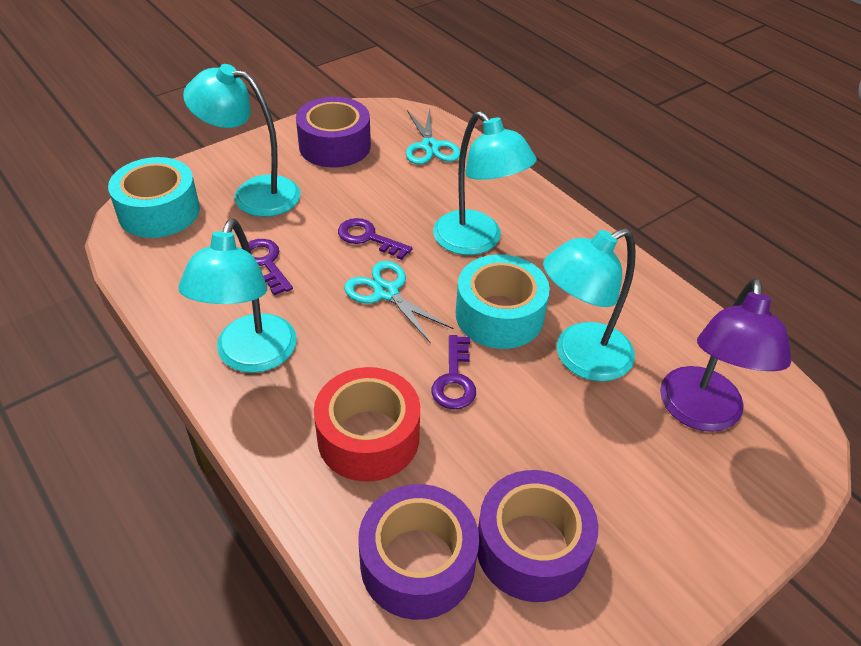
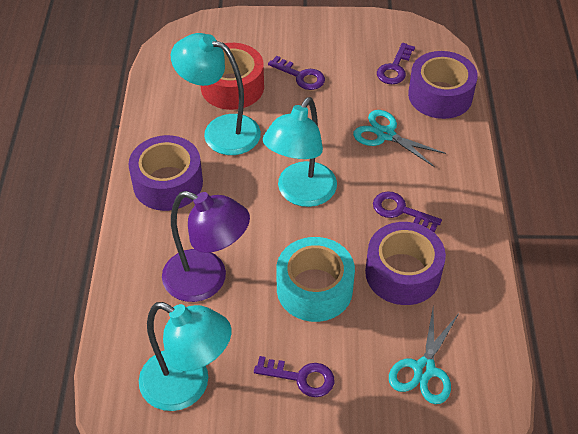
purple key: 3 -> 4
turquoise lamp: 4 -> 3
turquoise tape: 2 -> 1

